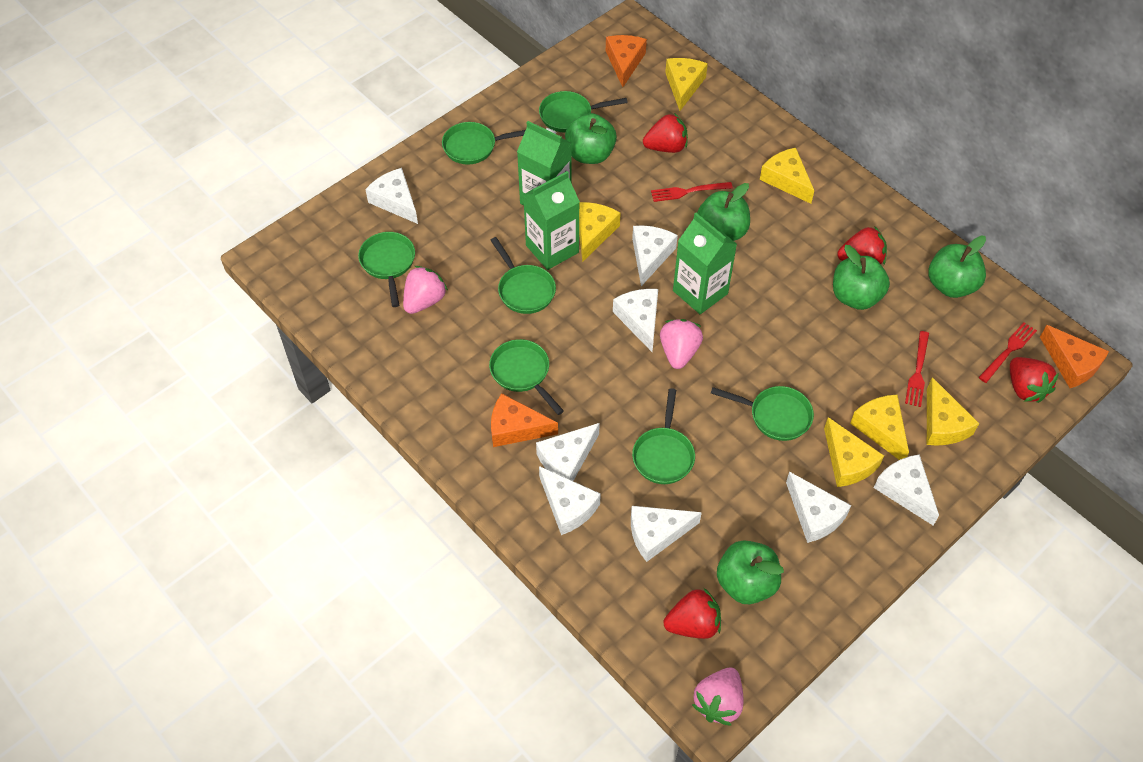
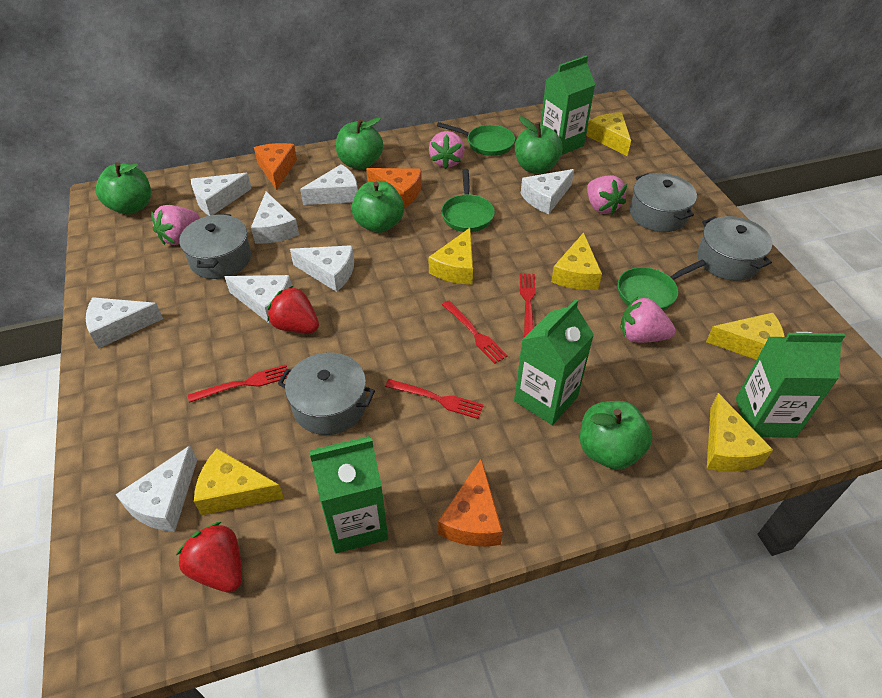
green carton: 3 -> 4
green pan: 7 -> 3
grey pot: 0 -> 4
pink strawberry: 3 -> 4
red fork: 3 -> 4
red strawberry: 4 -> 2

